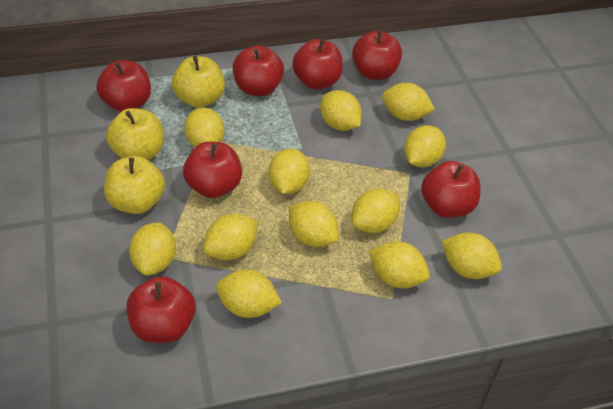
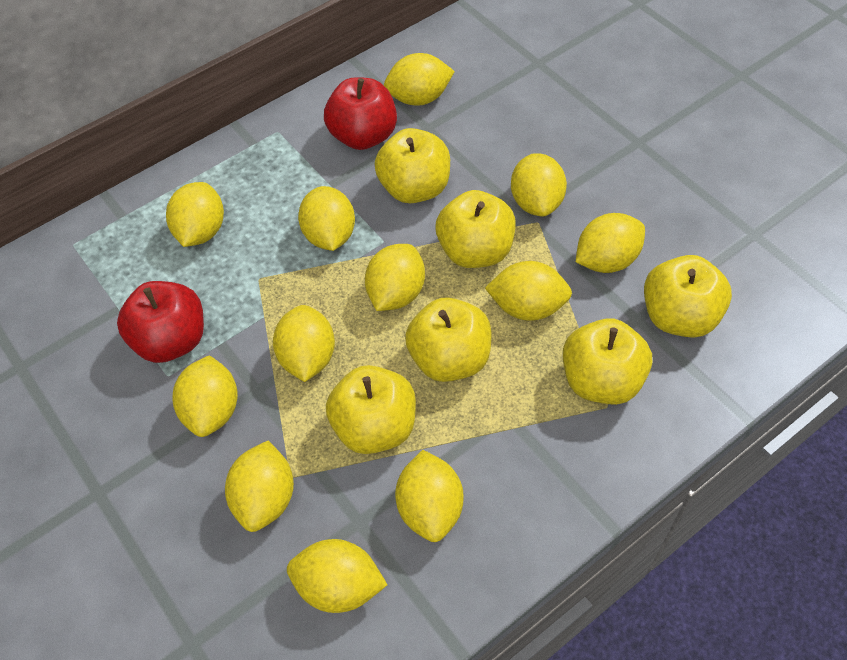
red apple: 7 -> 2
yellow apple: 3 -> 6

